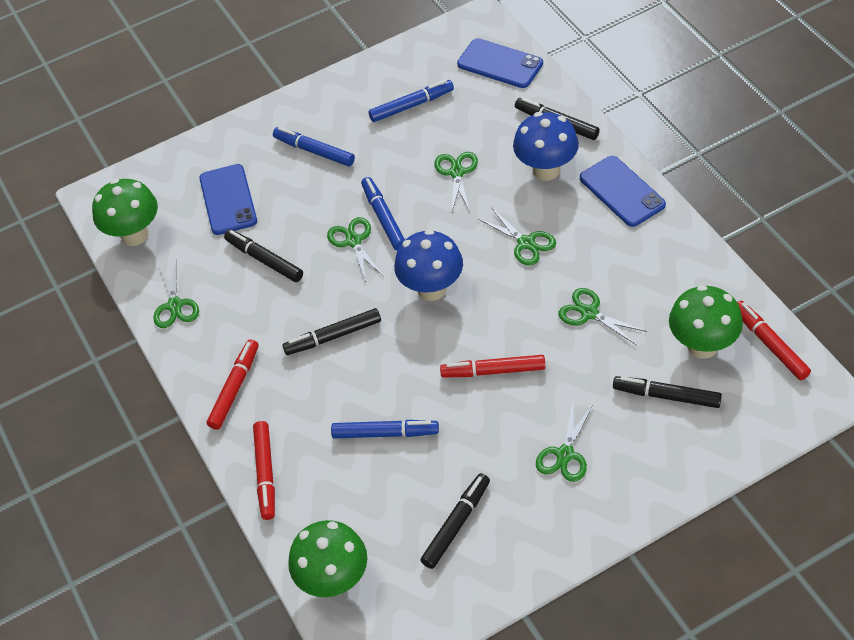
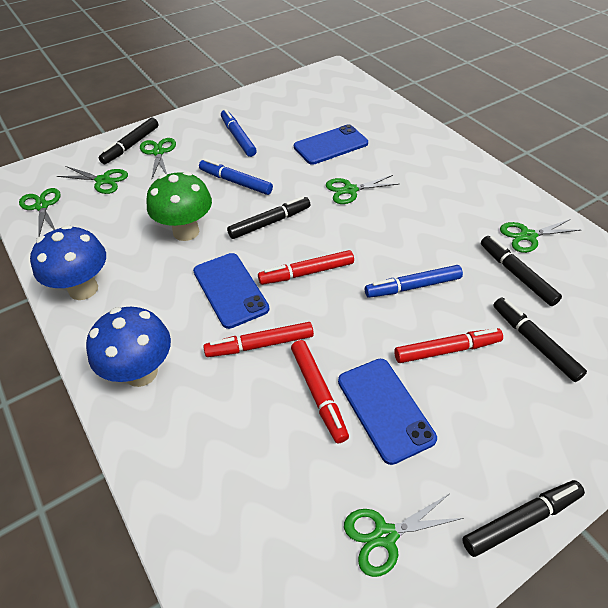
blue marker: 4 -> 3
green mushroom: 3 -> 1

